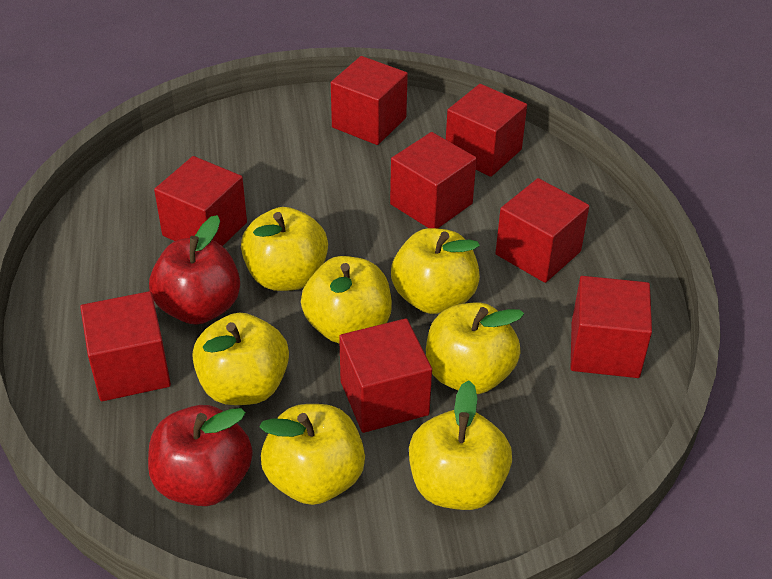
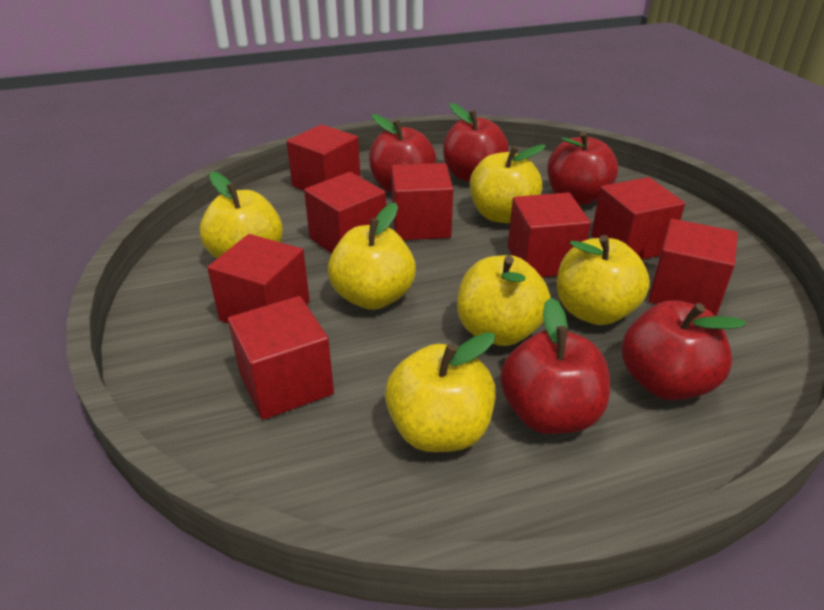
red apple: 2 -> 5
yellow apple: 7 -> 6

